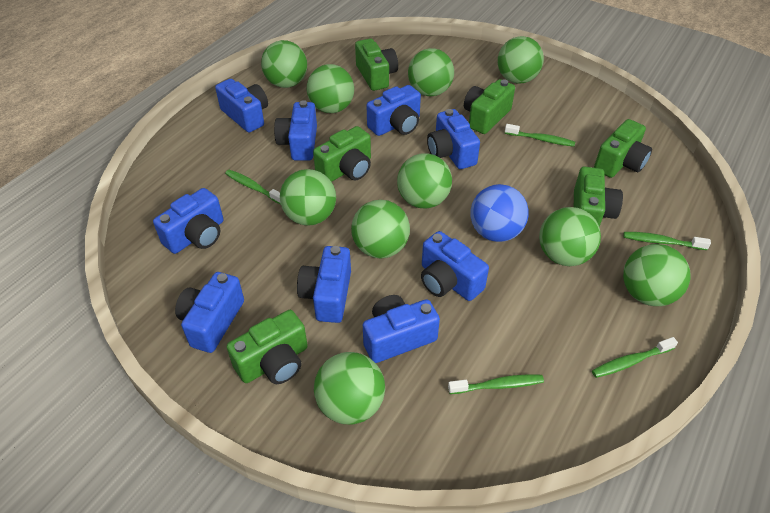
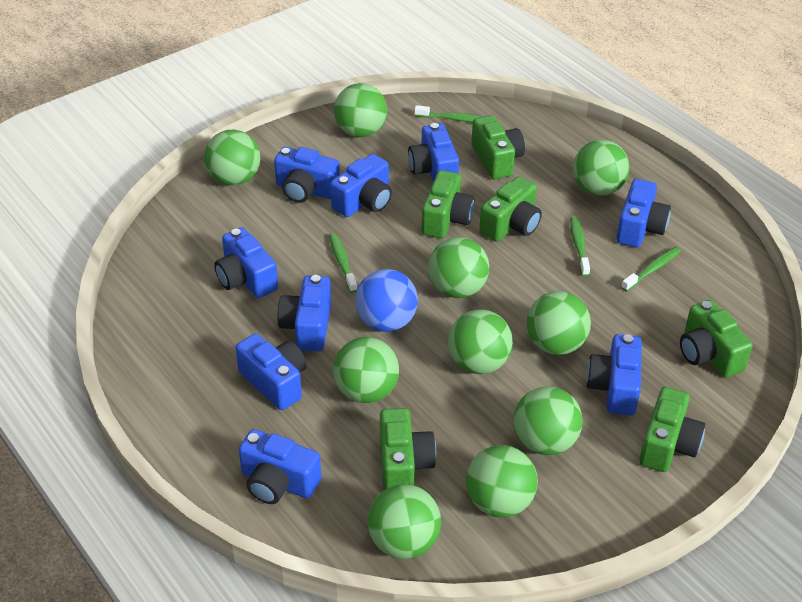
green toothbrush: 5 -> 4

